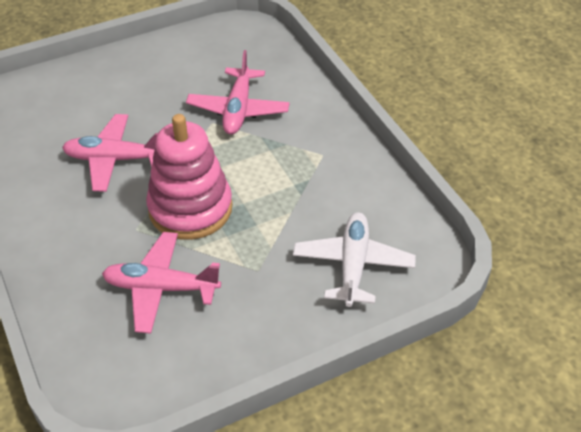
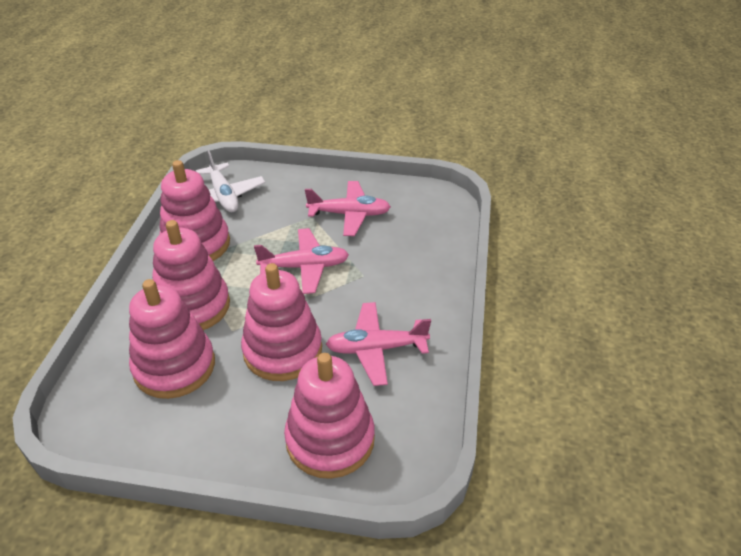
pink stacking toy: 1 -> 5

